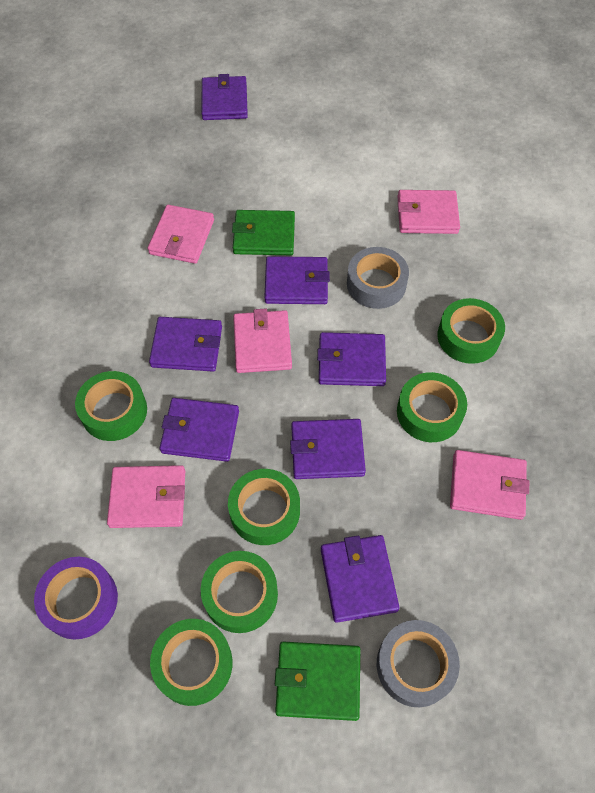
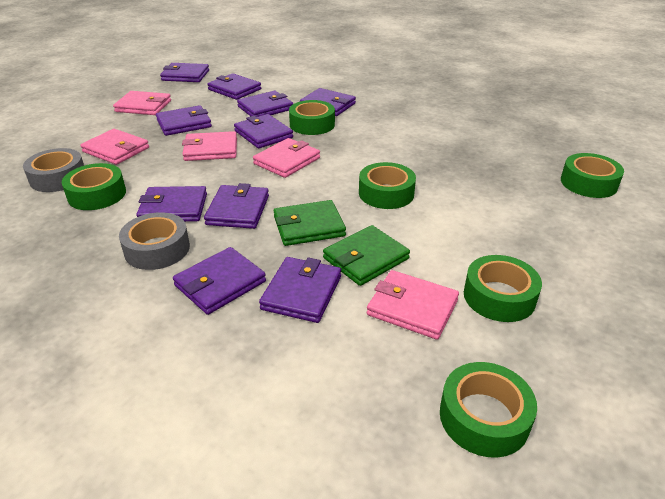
purple tape: 1 -> 0
purple wallet: 7 -> 10

